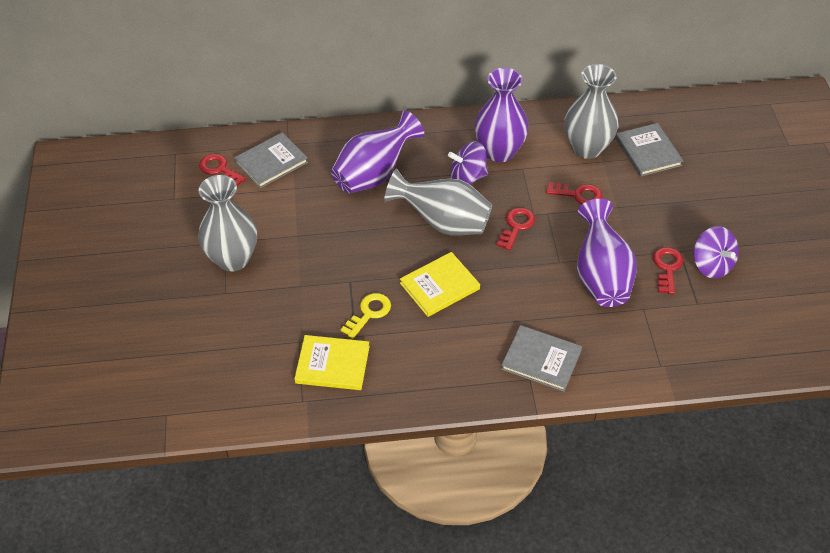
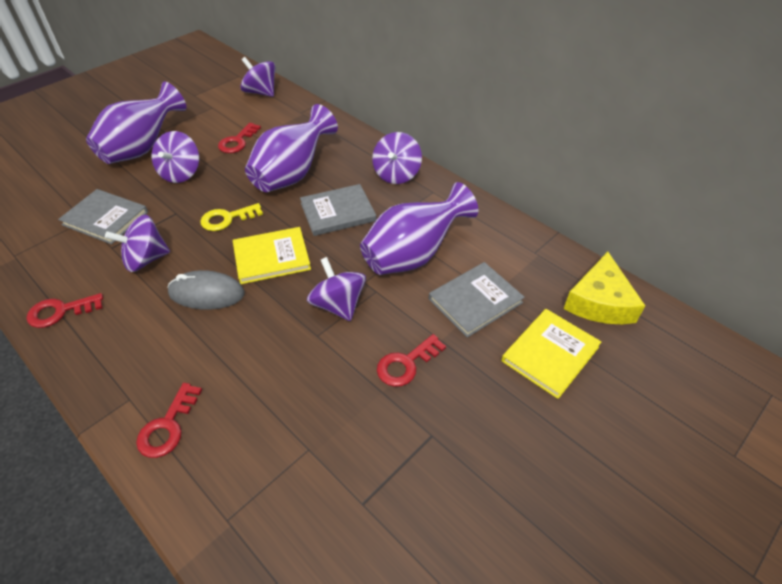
grey mouse: 0 -> 1
grey vase: 3 -> 0
purple spinning top: 2 -> 5
yellow cheese: 0 -> 1

